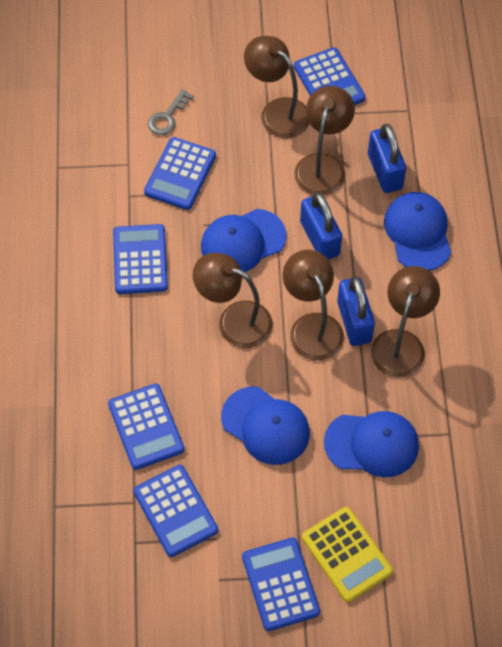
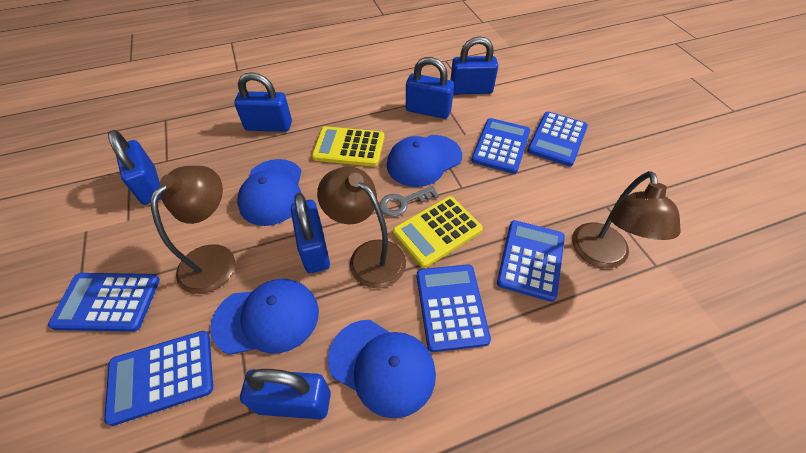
blue padlock: 3 -> 6
brown lamp: 5 -> 3
yellow calculator: 1 -> 2

